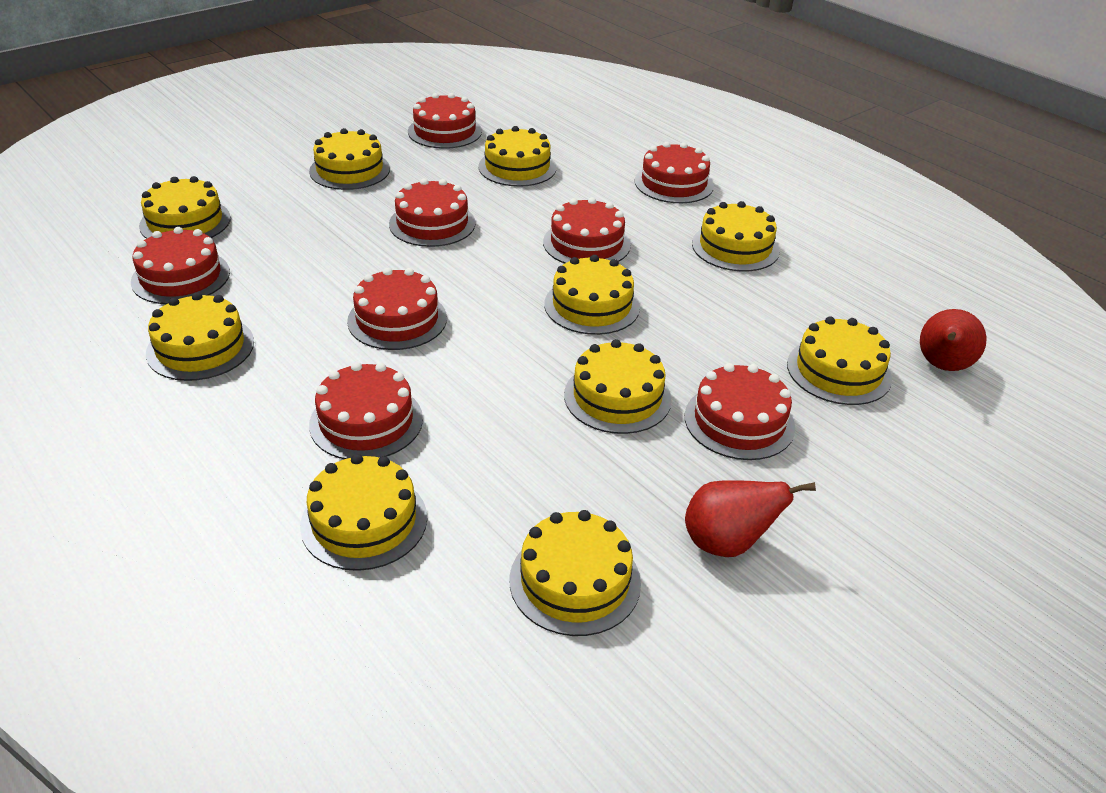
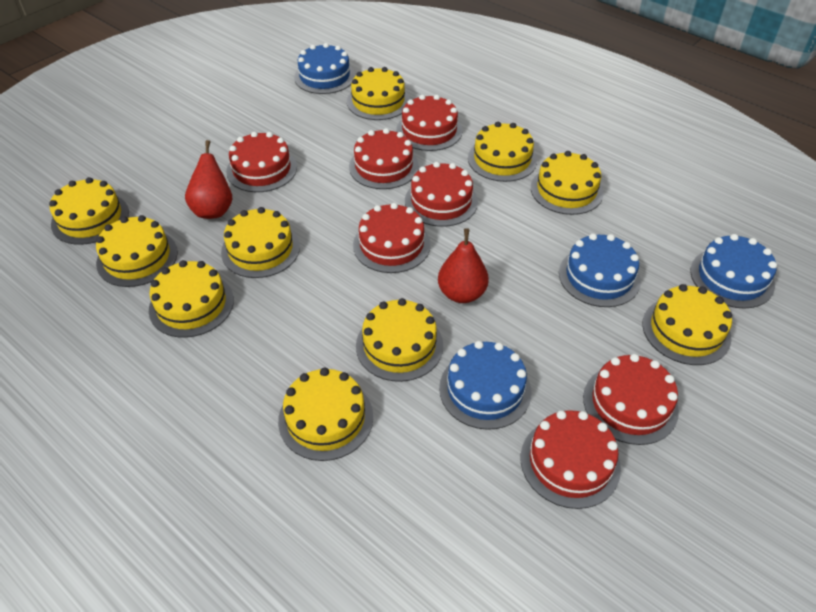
blue cake: 0 -> 4
red cake: 8 -> 7

